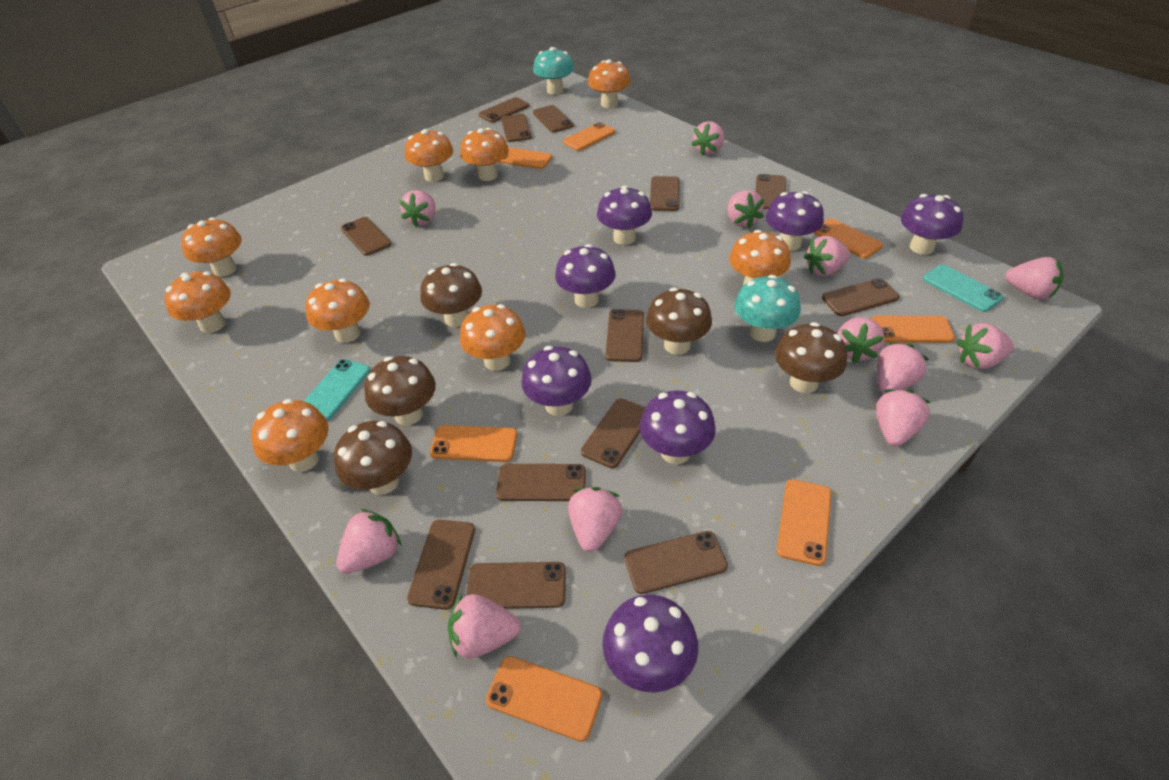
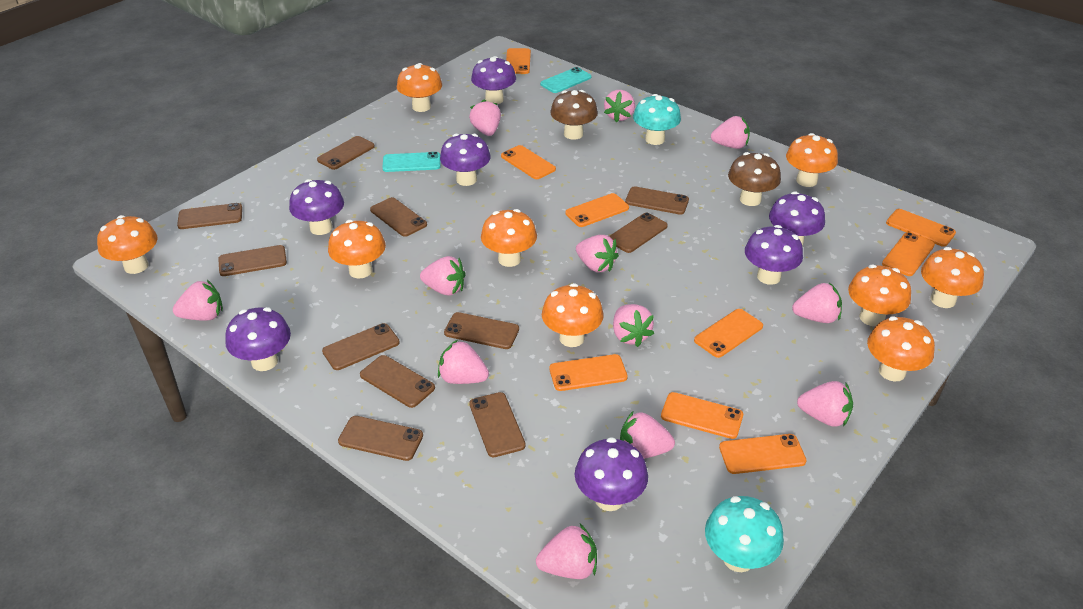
brown mushroom: 5 -> 2
brown phone: 13 -> 11
orange phone: 7 -> 9

